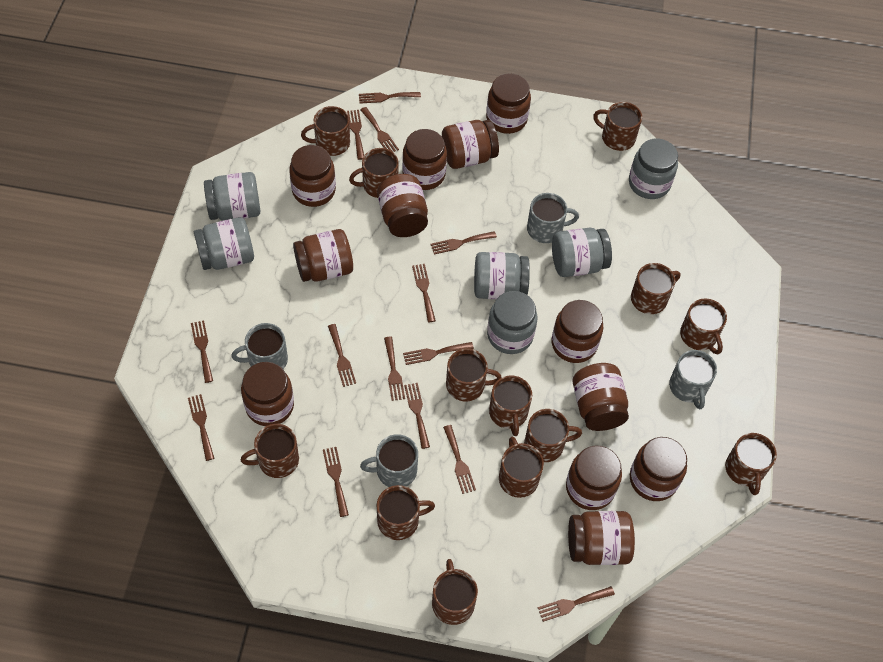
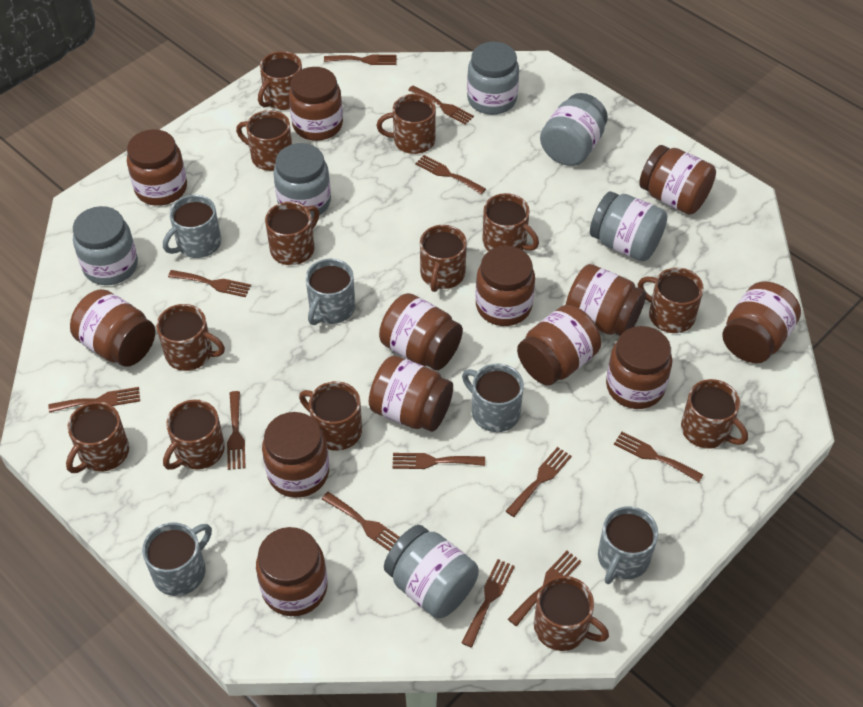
brown fork: 14 -> 12
brown jar: 12 -> 13
grey mug: 4 -> 5

